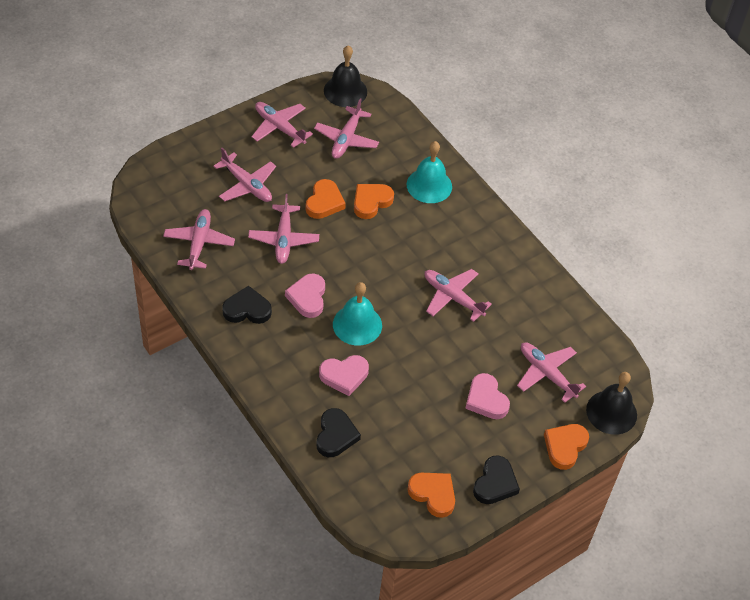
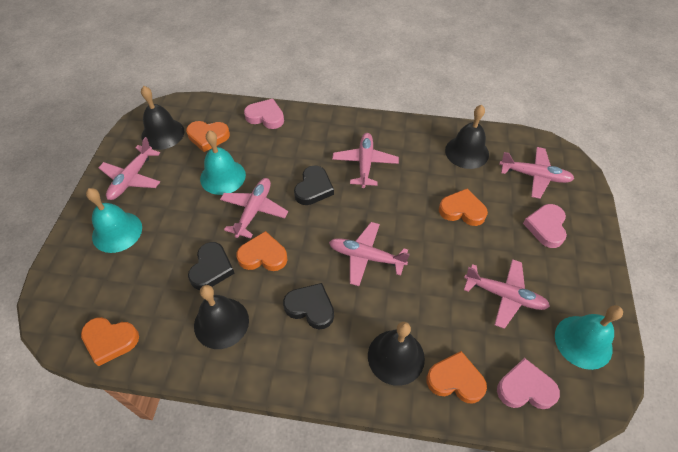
black bell: 2 -> 4
orange heart: 4 -> 5
pink plane: 7 -> 6
turquoise bell: 2 -> 3

